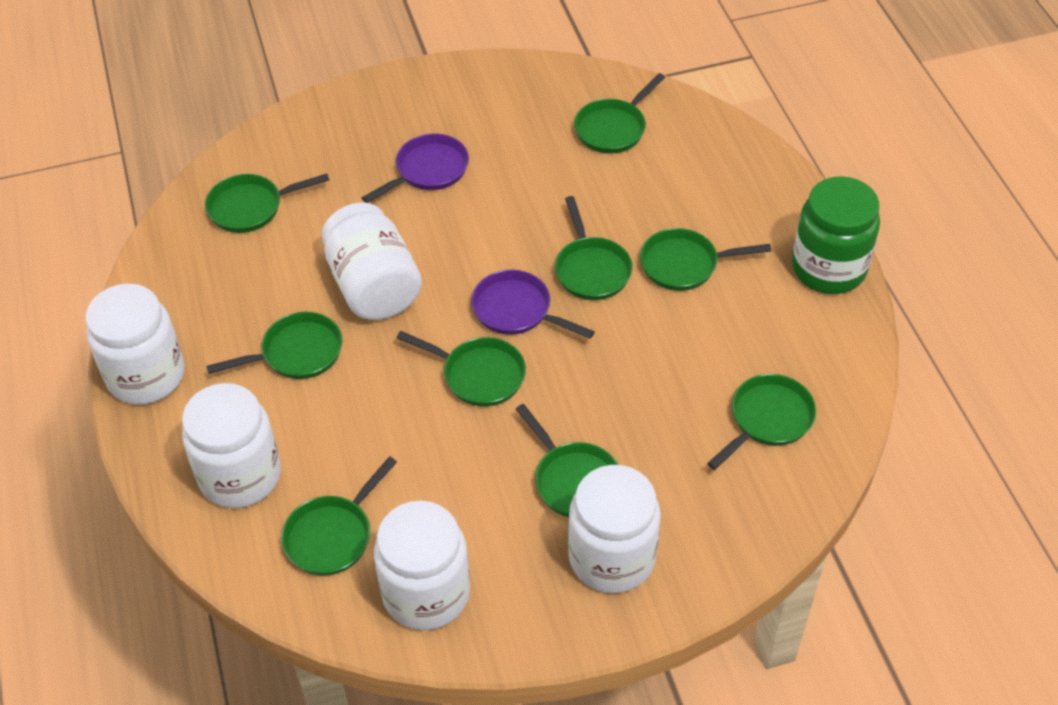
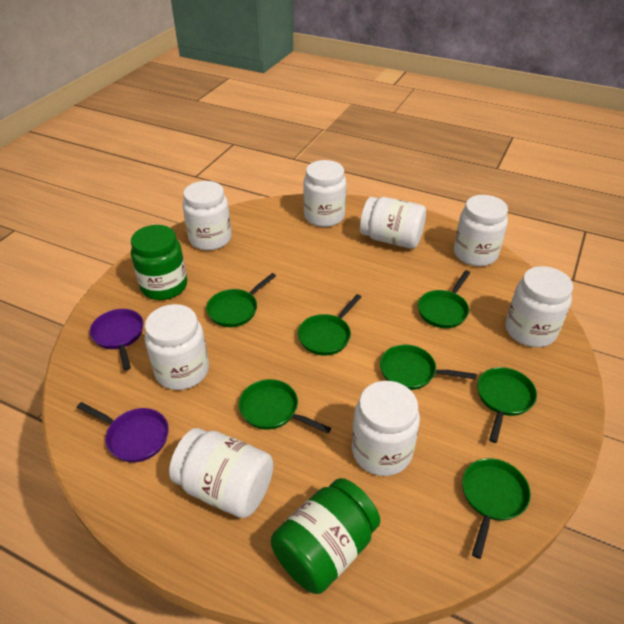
green jar: 1 -> 2
green pan: 9 -> 7
white jar: 5 -> 8

